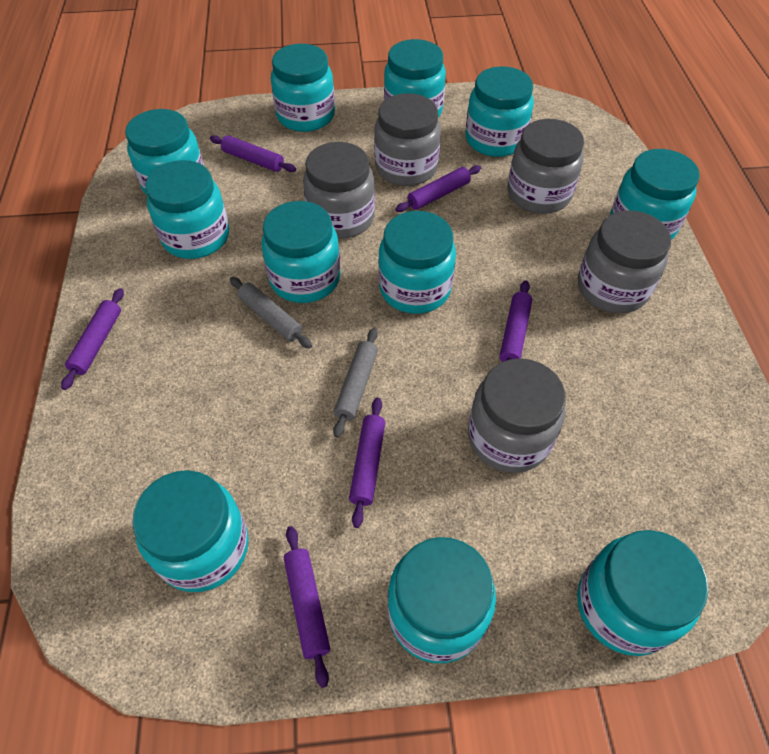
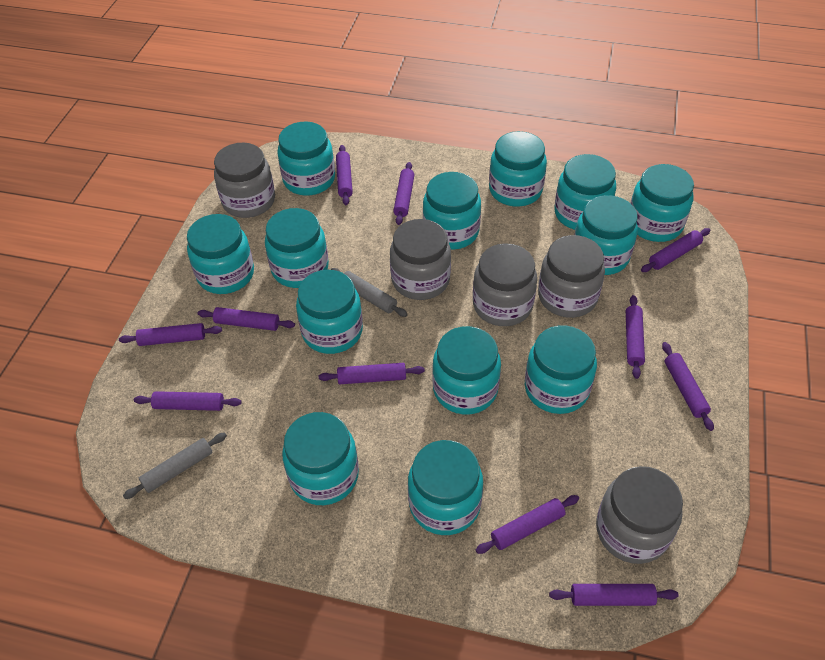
purple rolling pin: 6 -> 11
turquoise jar: 11 -> 13

